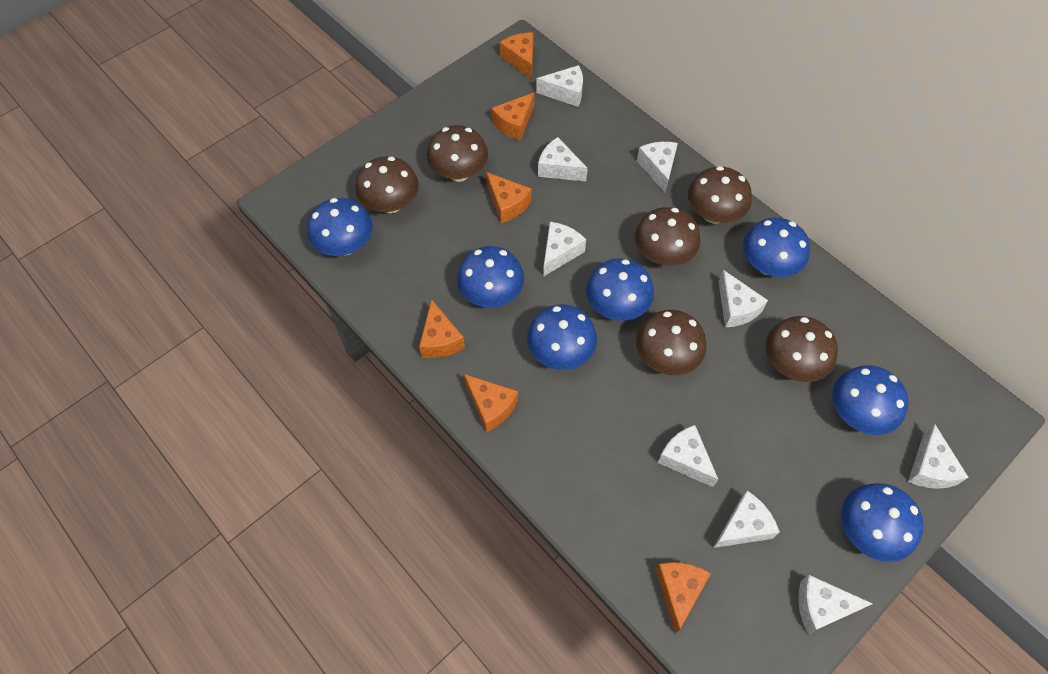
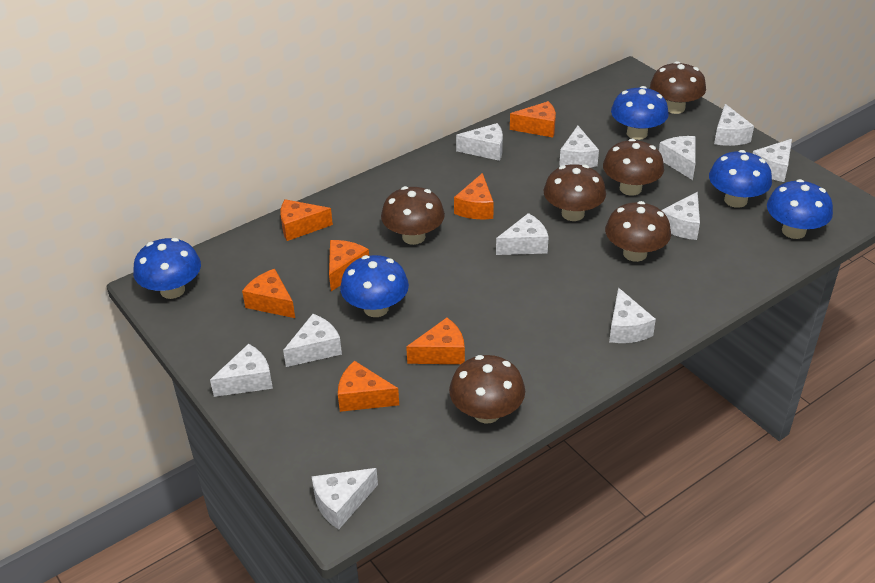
blue mushroom: 7 -> 5
orange cheese: 6 -> 7
white cheese: 9 -> 11

